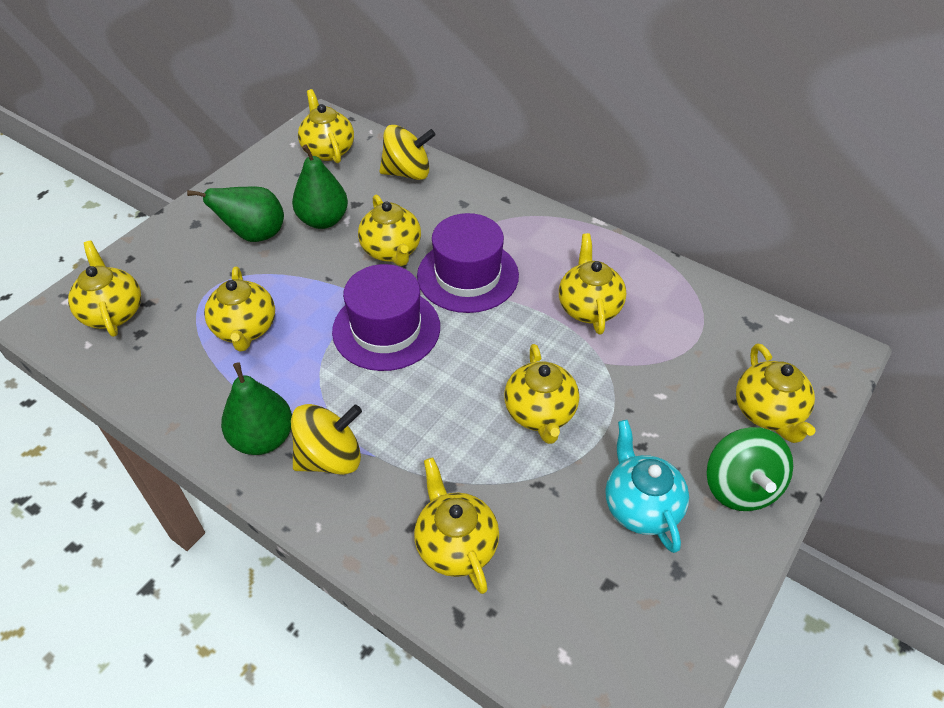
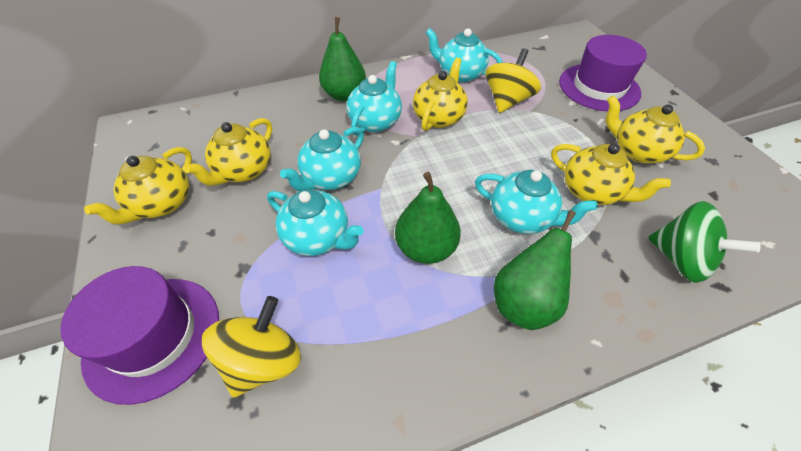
turquoise teapot: 1 -> 5
yellow teapot: 8 -> 5

